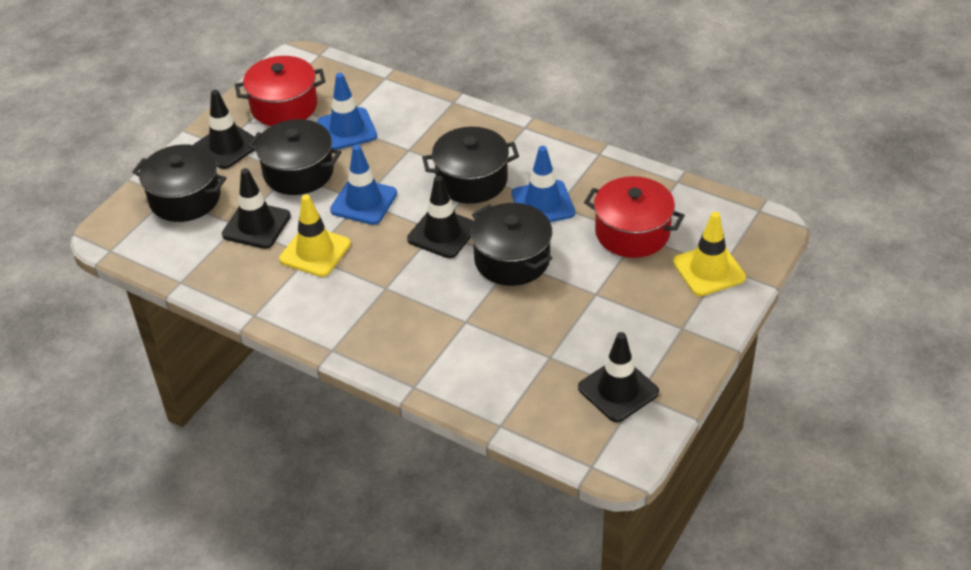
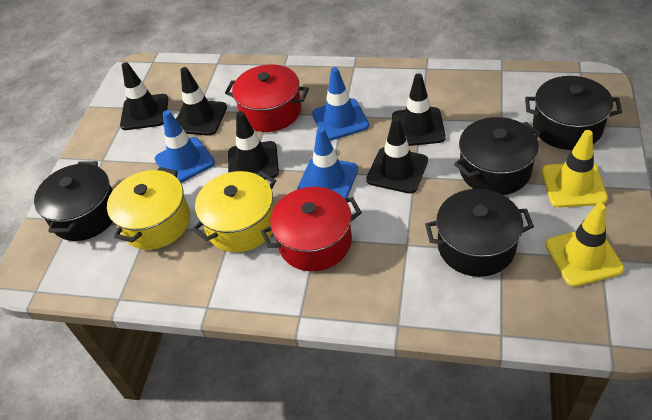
black traffic cone: 4 -> 5
yellow pot: 0 -> 2

